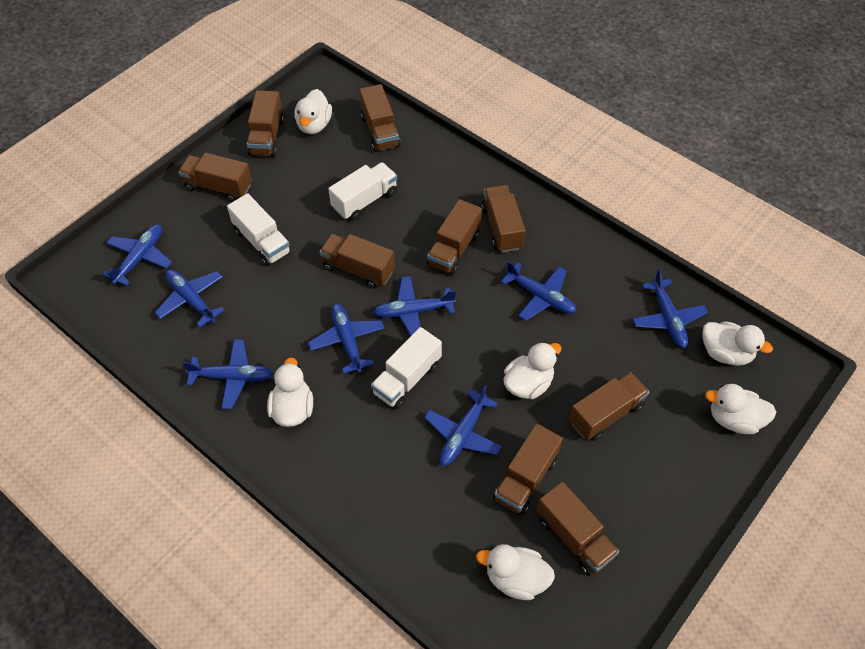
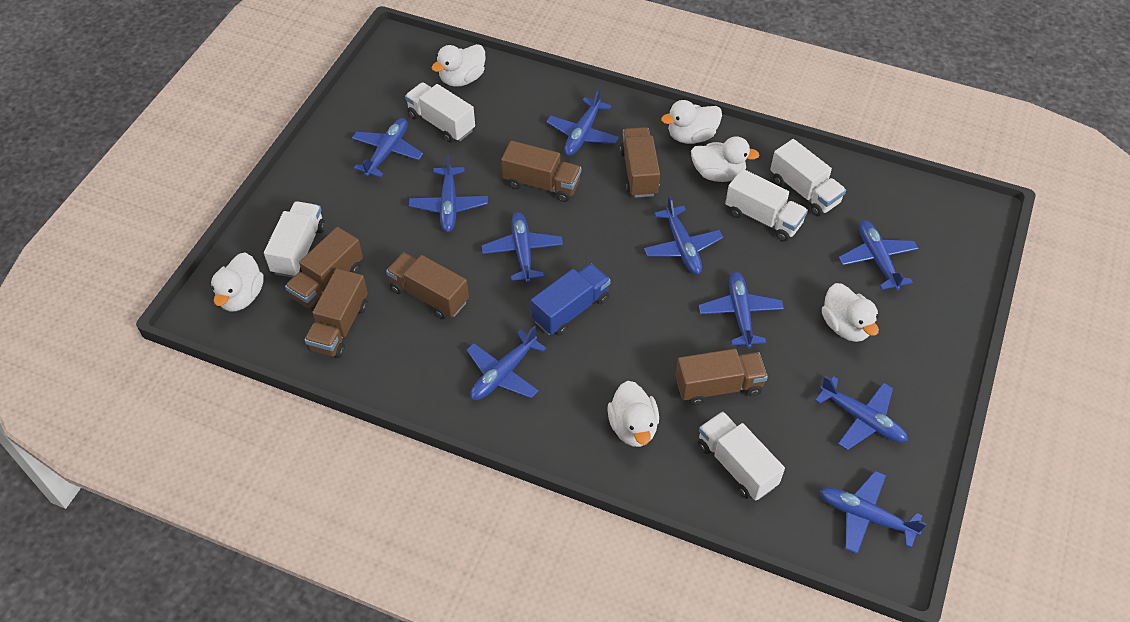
blue plane: 8 -> 10
blue truck: 0 -> 1
brown truck: 9 -> 6
white truck: 3 -> 5

